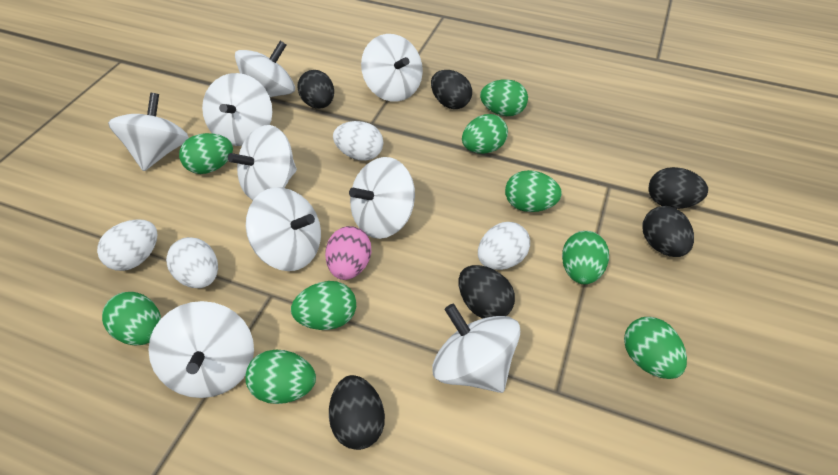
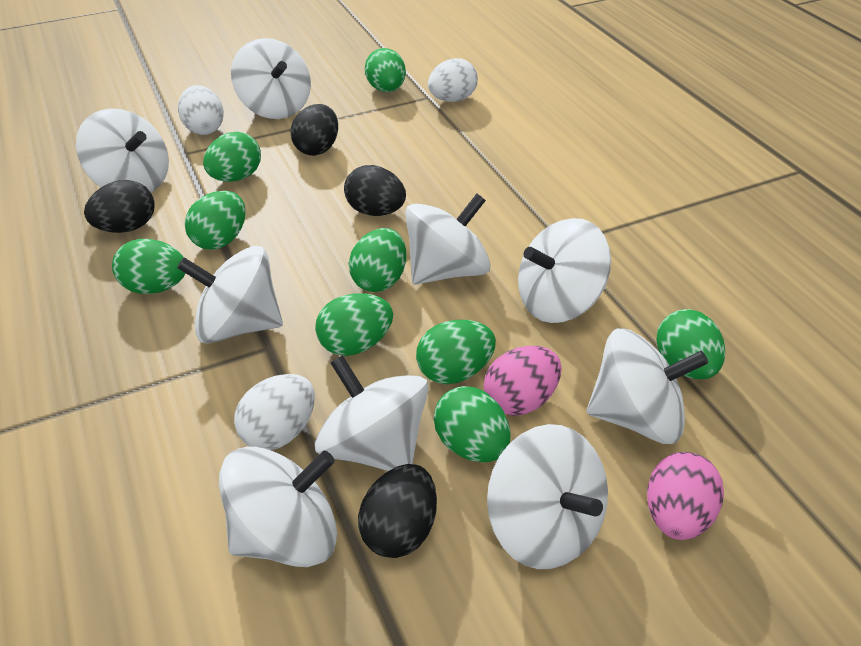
black egg: 6 -> 4
pink egg: 1 -> 2
white egg: 4 -> 3

